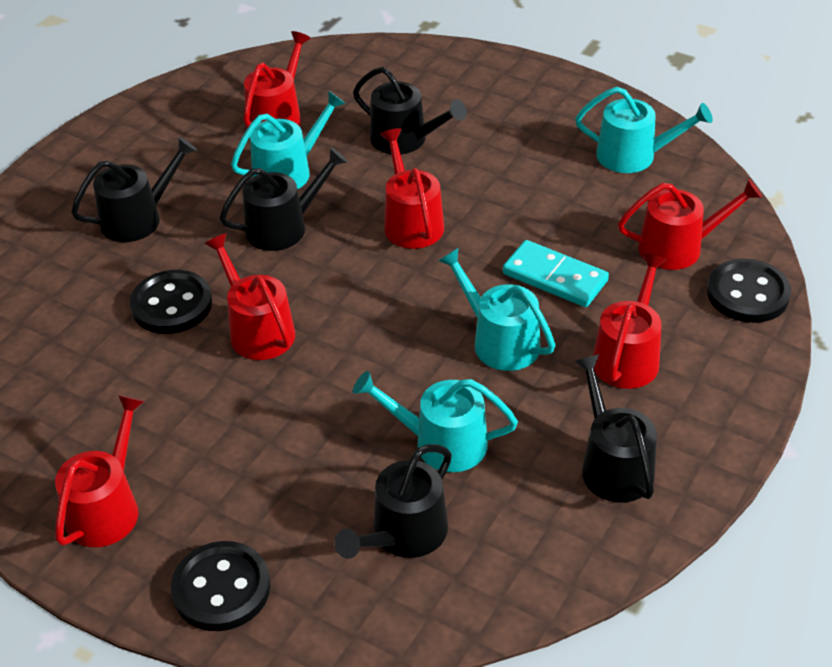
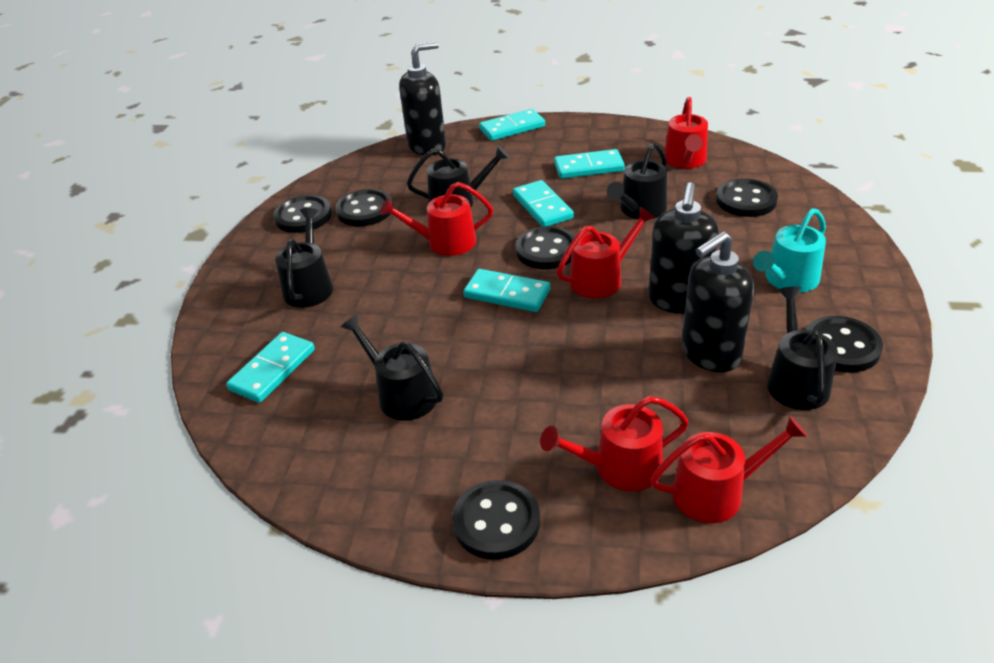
black button: 3 -> 6
black soap dispenser: 0 -> 3
red watering can: 6 -> 5
turquoise domino: 1 -> 5
turquoise watering can: 4 -> 1

